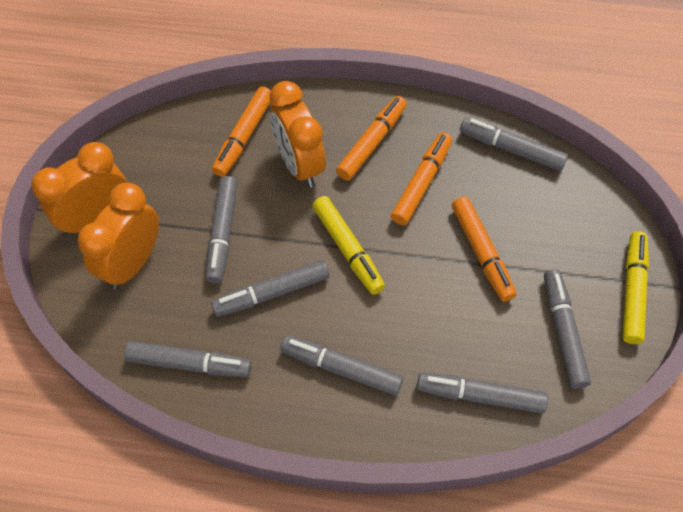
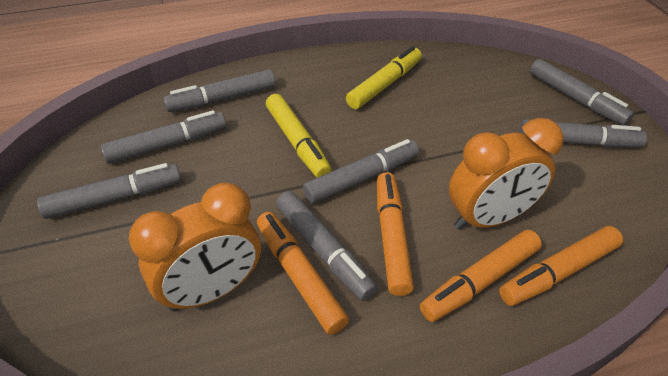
orange clock: 3 -> 2

